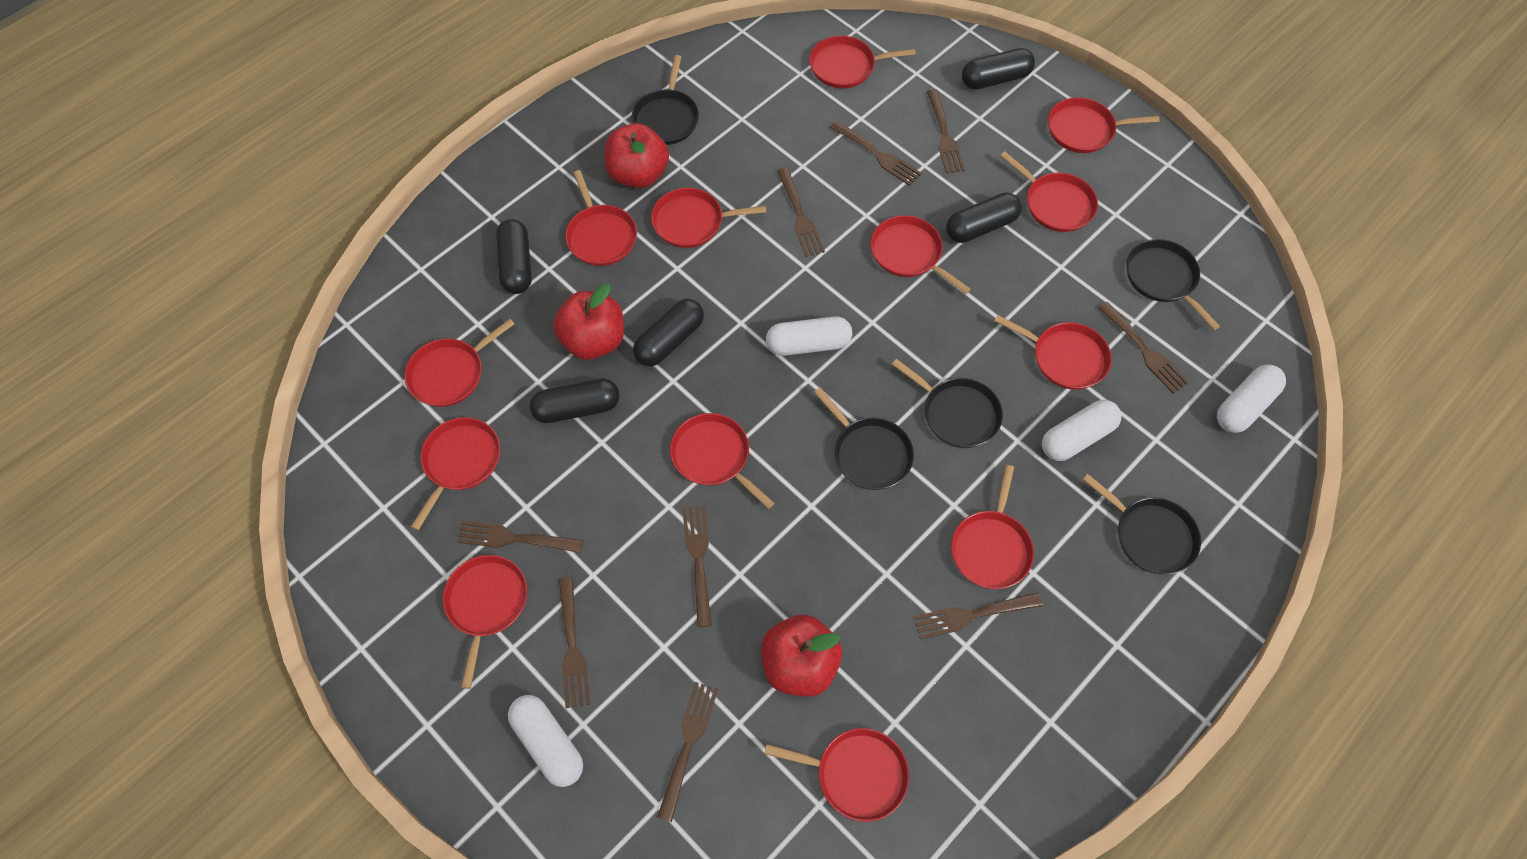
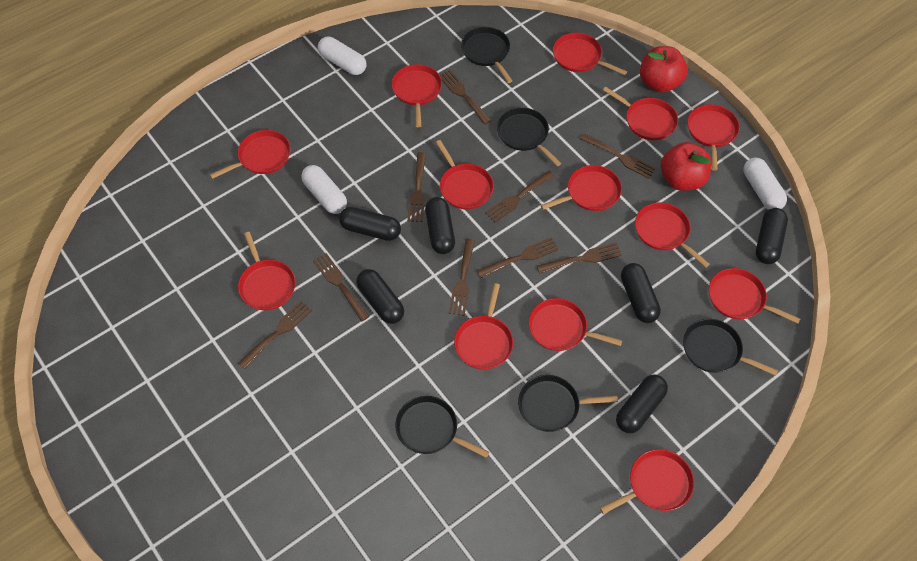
black capsule: 5 -> 6
red apple: 3 -> 2
white capsule: 4 -> 3

